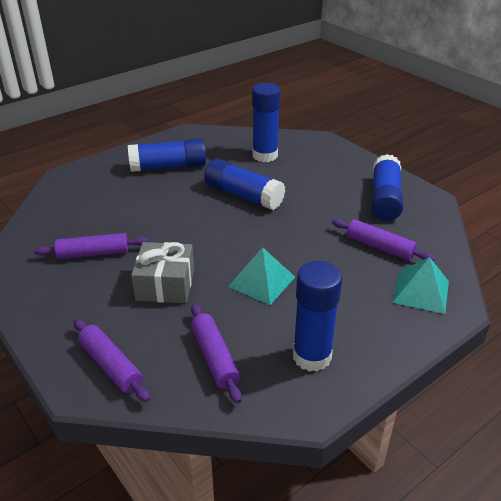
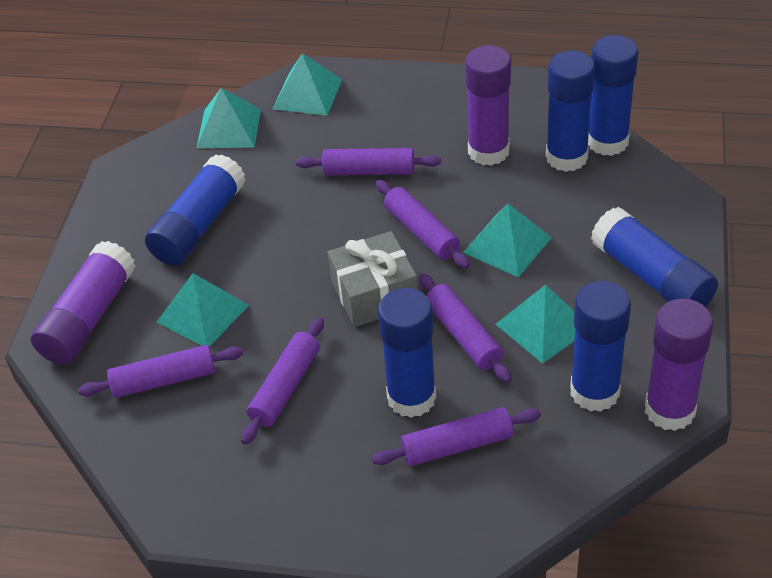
blue glue stick: 5 -> 6
purple glue stick: 0 -> 3
purple rolling pin: 4 -> 6
turquoise pyramid: 2 -> 5

